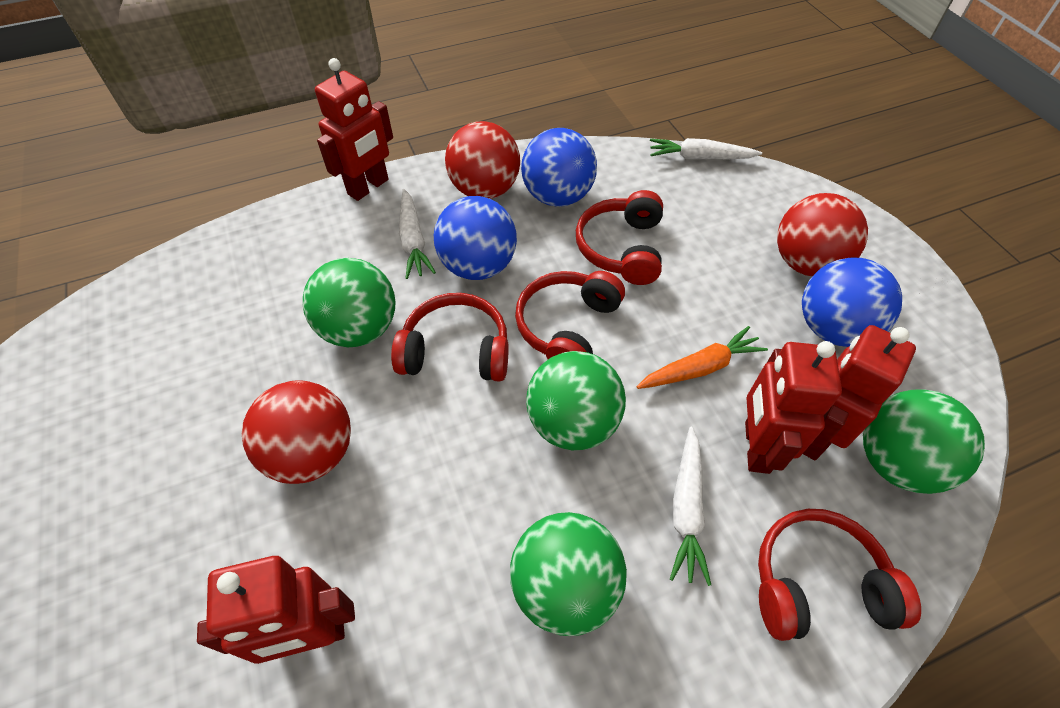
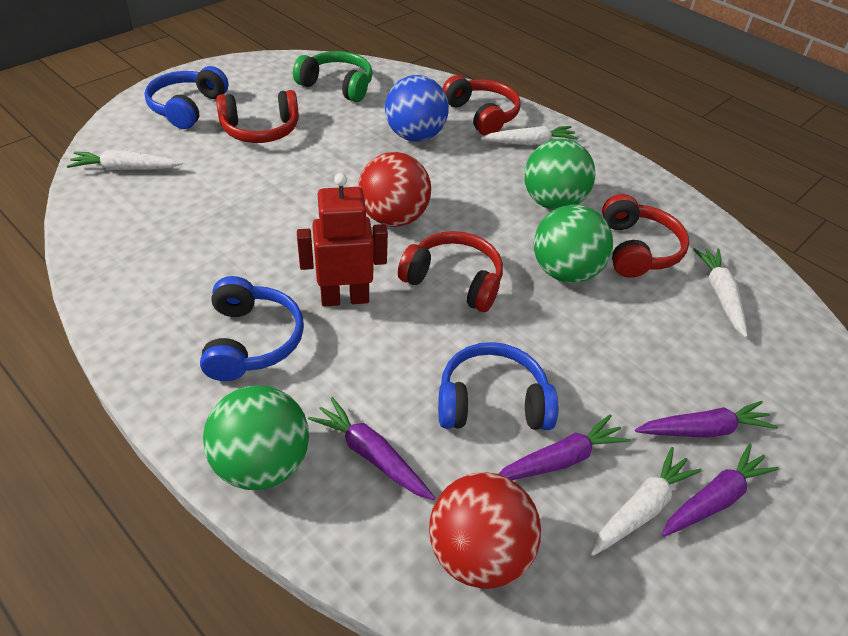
blue ball: 3 -> 1
blue headphones: 0 -> 3
green ball: 4 -> 3
green headphones: 0 -> 1
orange carrot: 1 -> 0
purple carrot: 0 -> 4
red ball: 3 -> 2
red robot: 4 -> 1
white carrot: 3 -> 4

